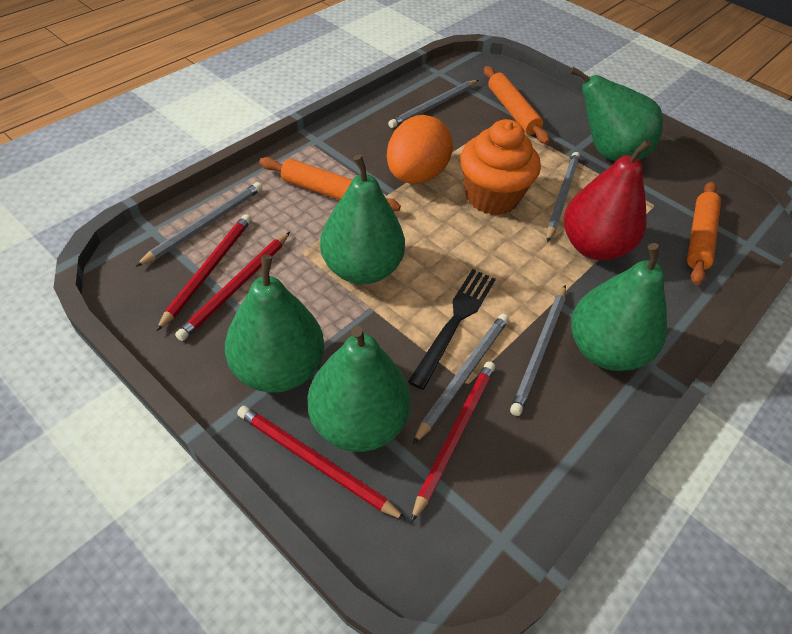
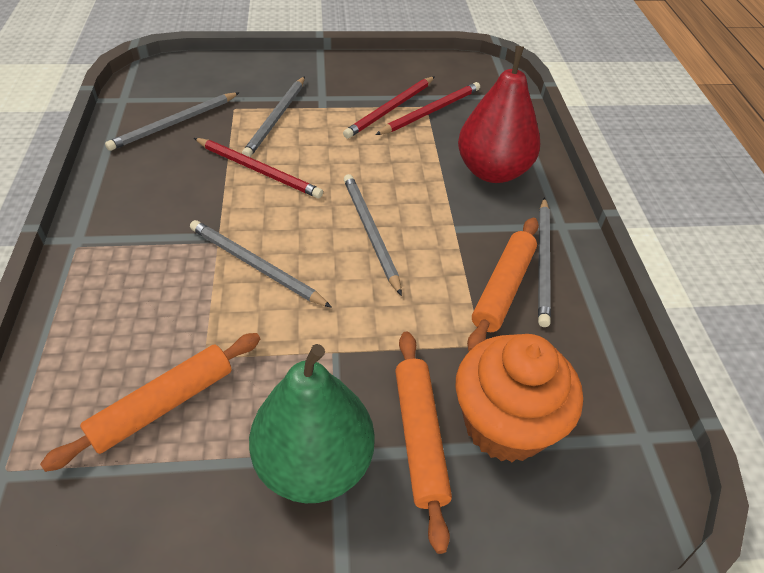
black fork: 1 -> 0
green pear: 5 -> 1
orange egg: 1 -> 0
red pencil: 4 -> 3

